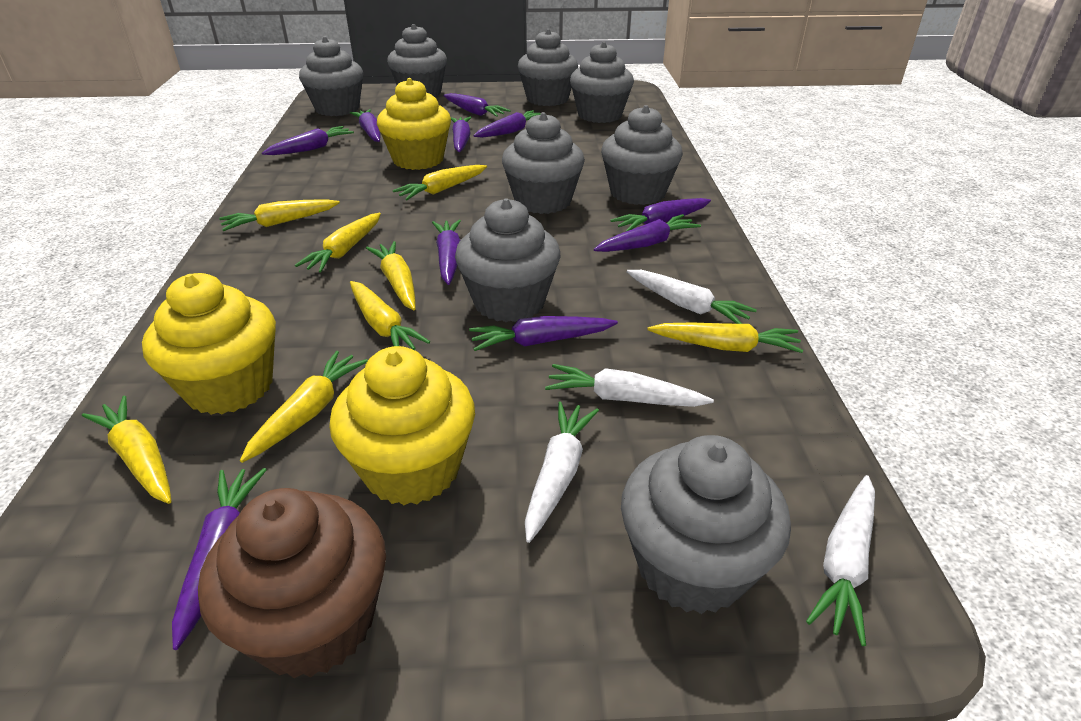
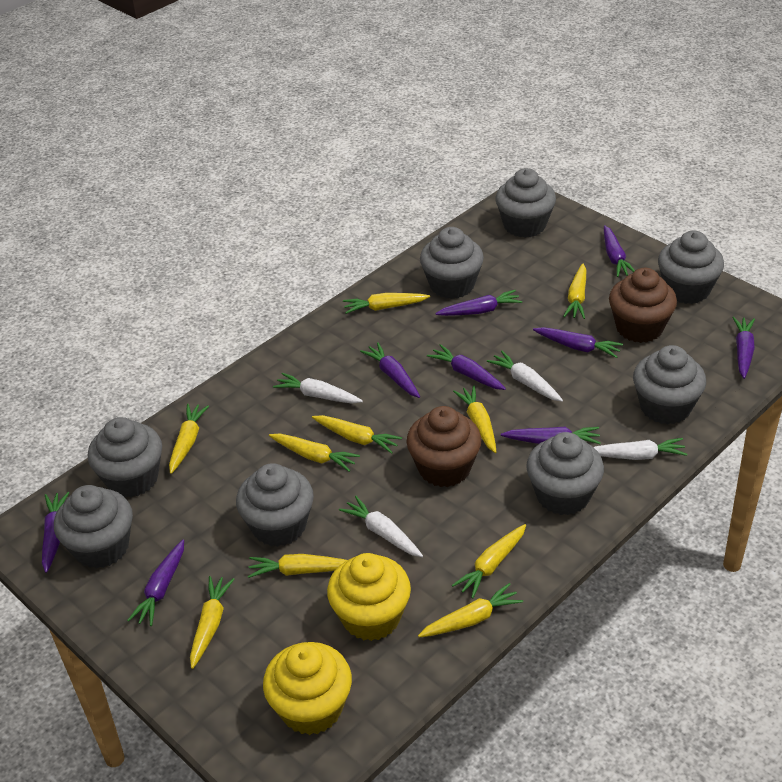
brown cupcake: 1 -> 2
purple carrot: 10 -> 9
yellow carrot: 8 -> 10
yellow cupcake: 3 -> 2

